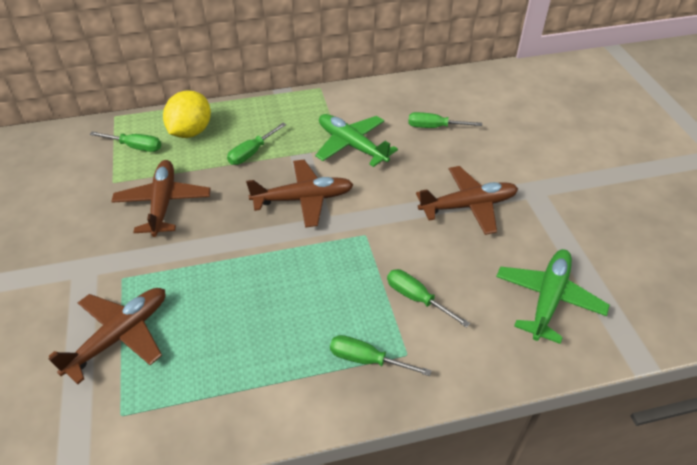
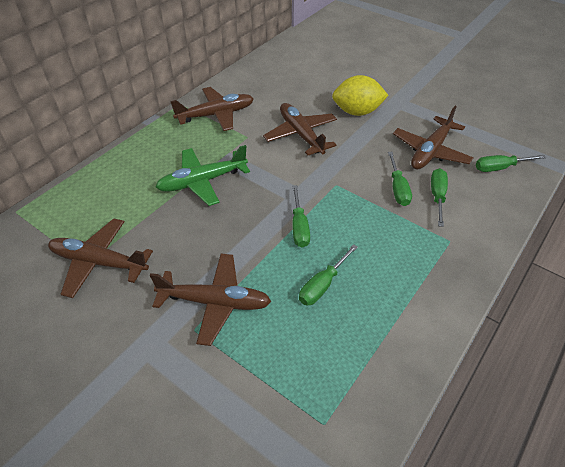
brown plane: 4 -> 5
green plane: 2 -> 1

